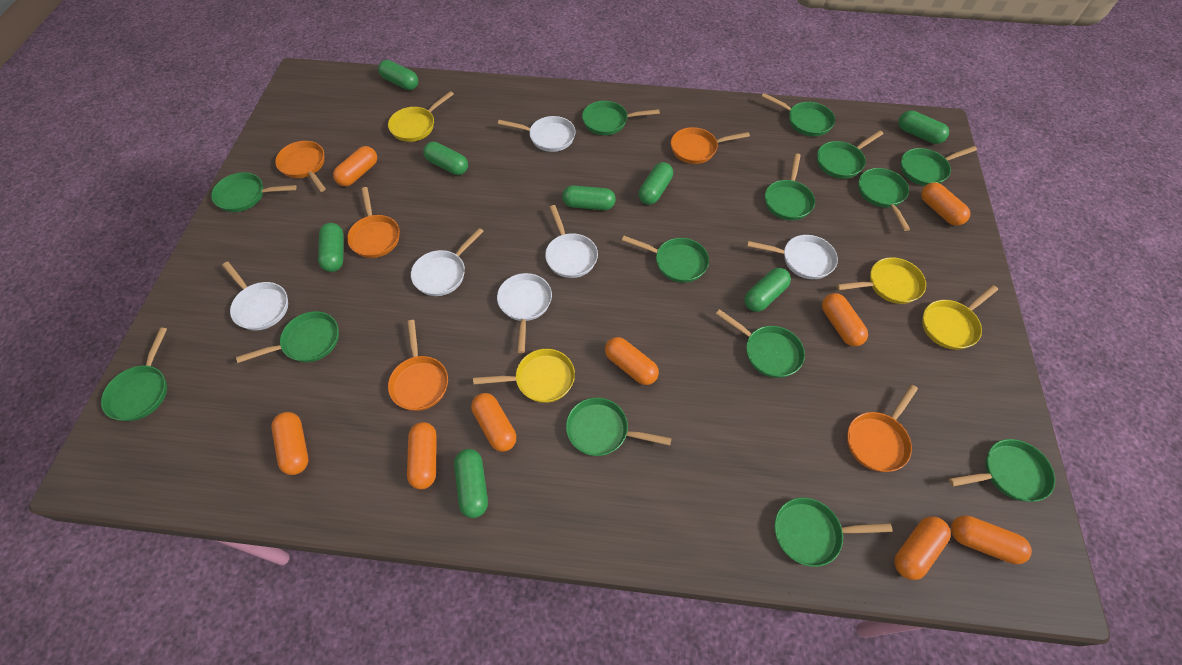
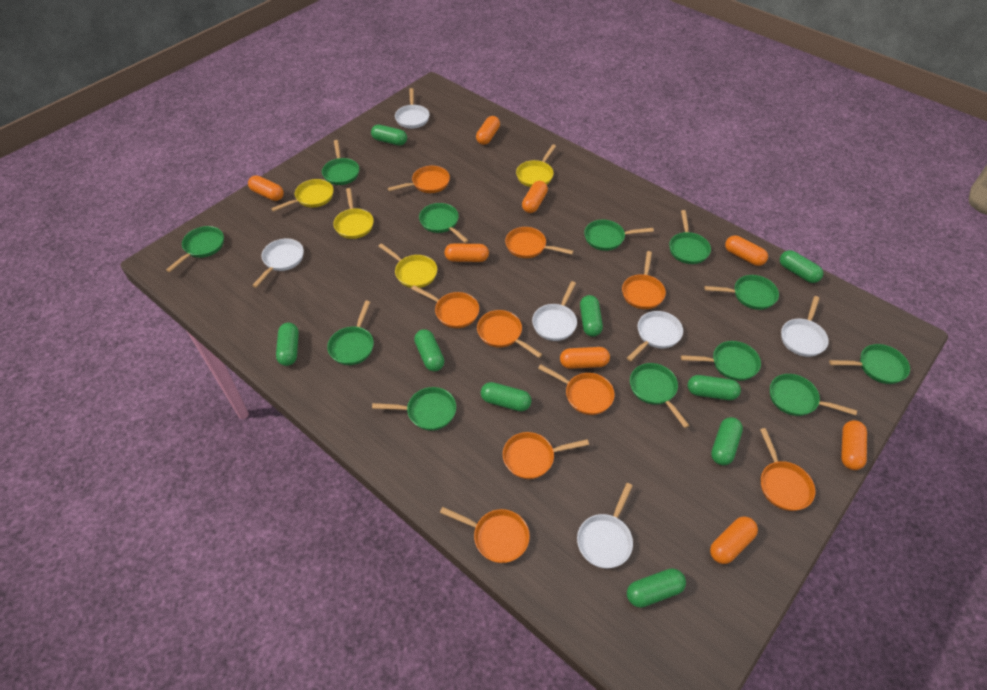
green capsule: 8 -> 9
green pan: 14 -> 12
orange capsule: 9 -> 8
orange pan: 5 -> 9

